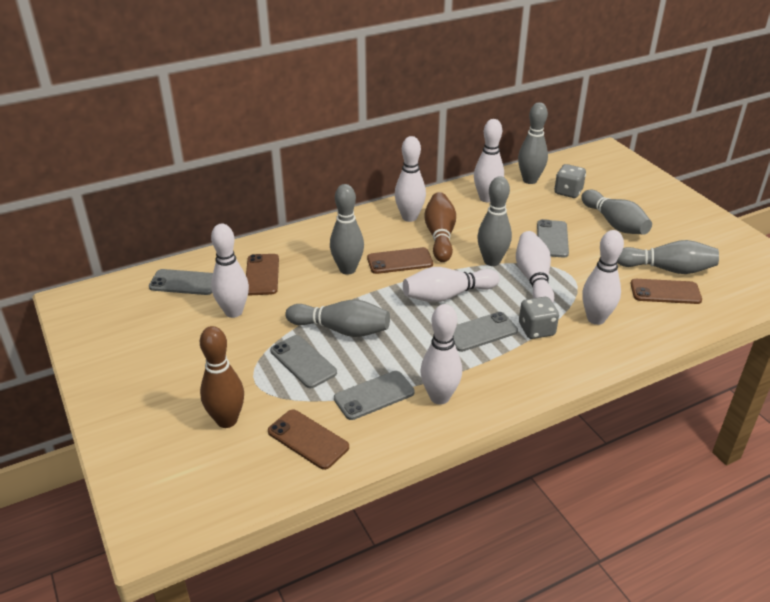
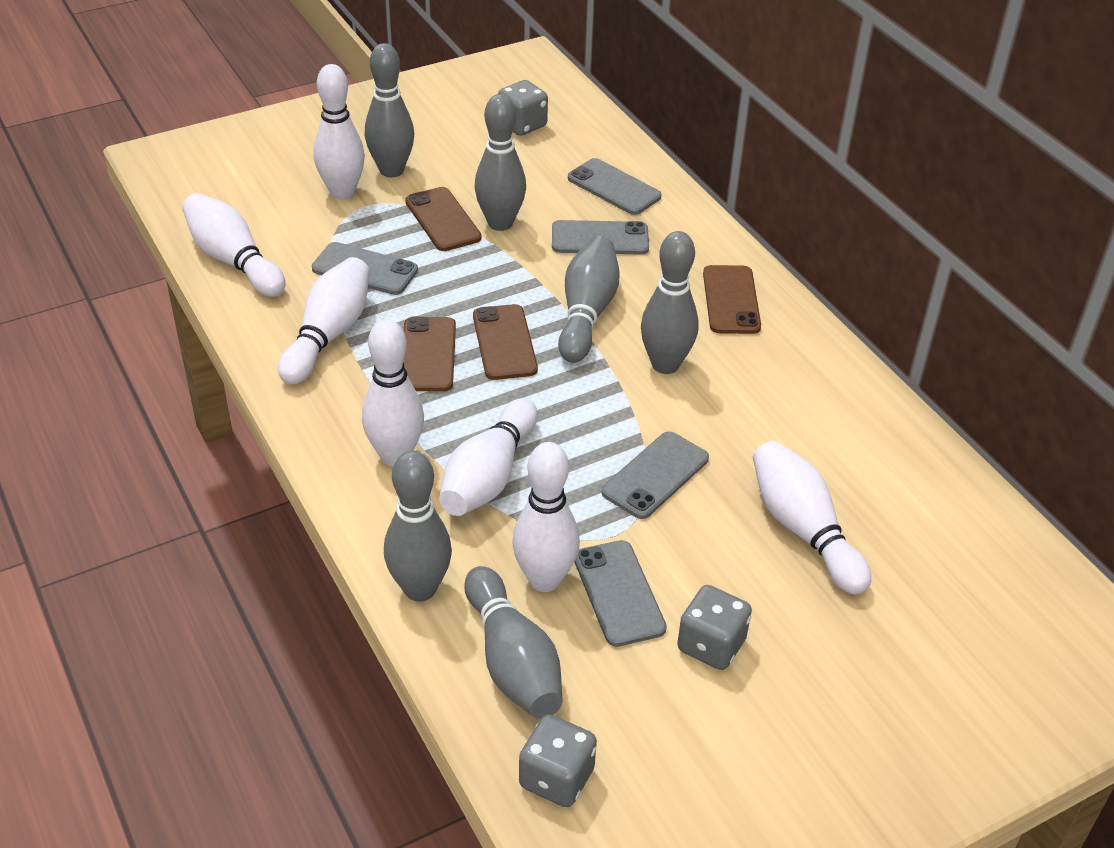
brown bowling pin: 2 -> 0
grey dice: 2 -> 3

